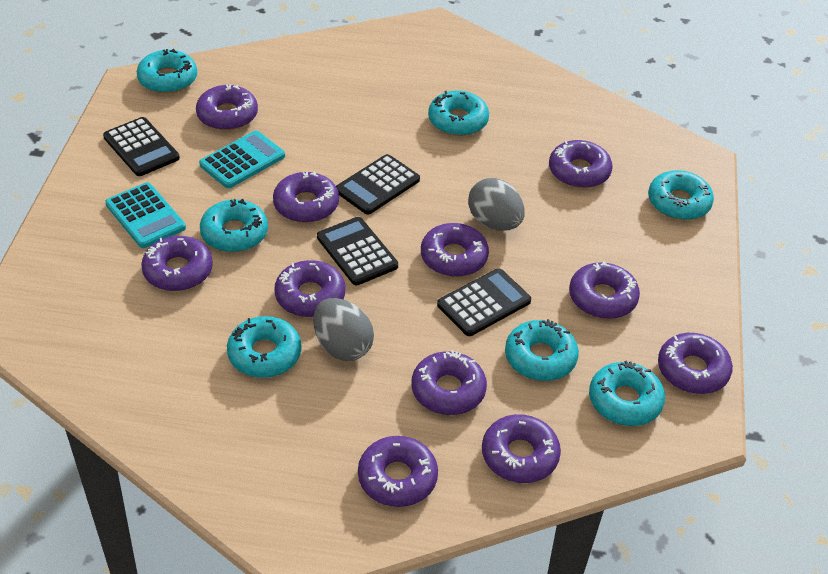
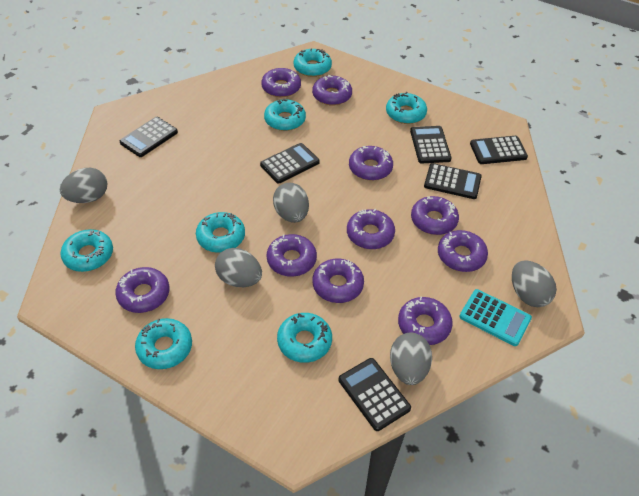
black calculator: 4 -> 6
grey egg: 2 -> 5
purple donut: 11 -> 10
turquoise calculator: 2 -> 1

